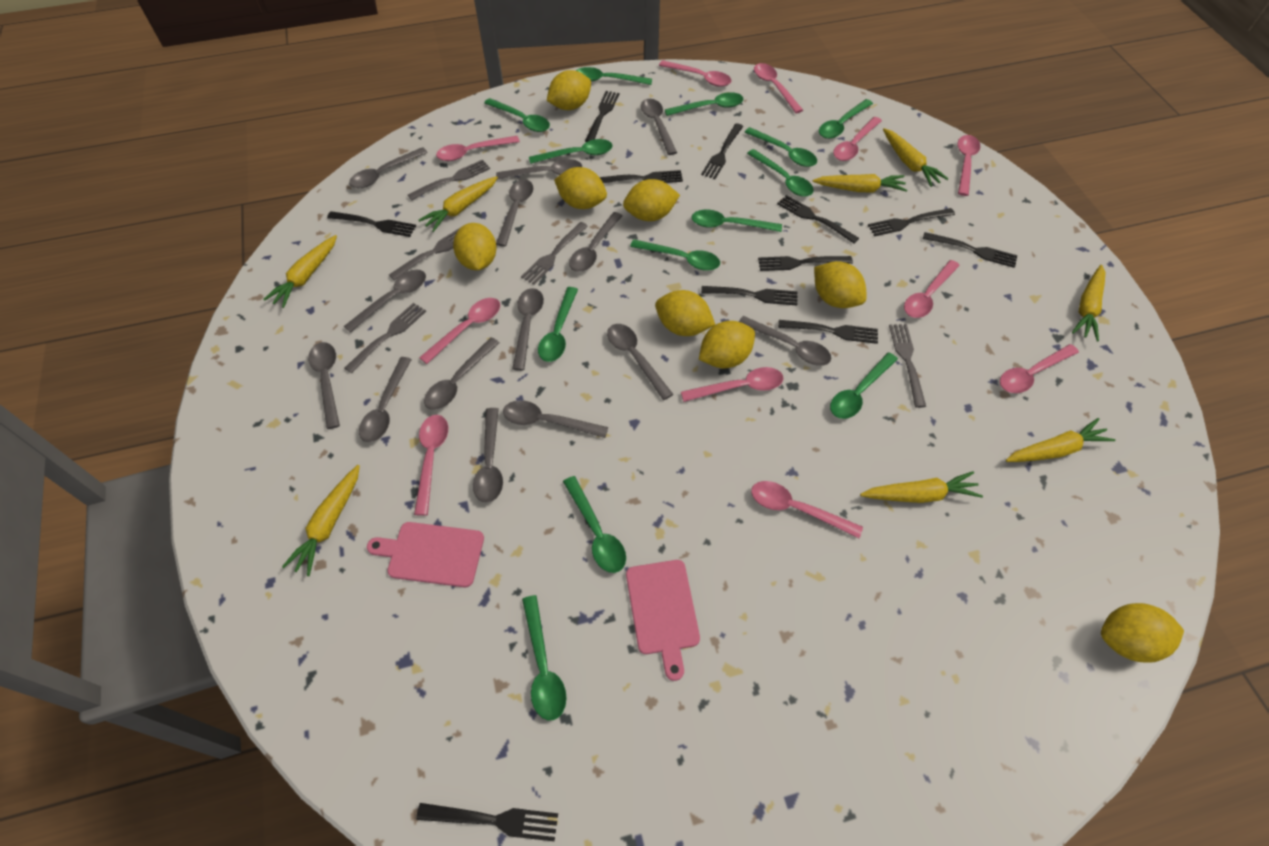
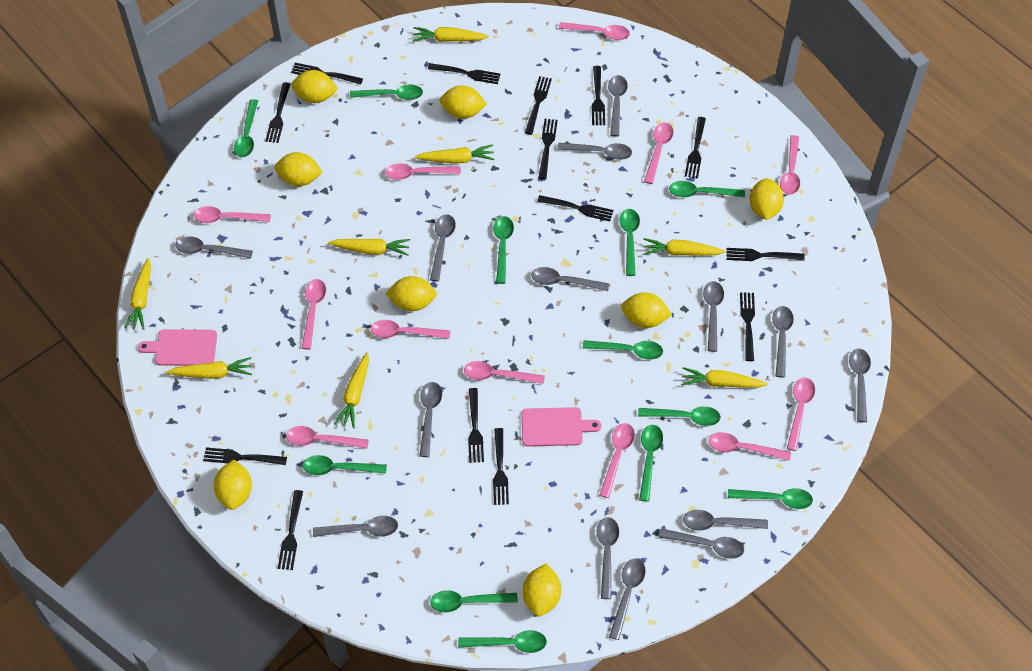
black fork: 11 -> 14
green spoon: 13 -> 12
grey fork: 5 -> 0
pink spoon: 11 -> 12

